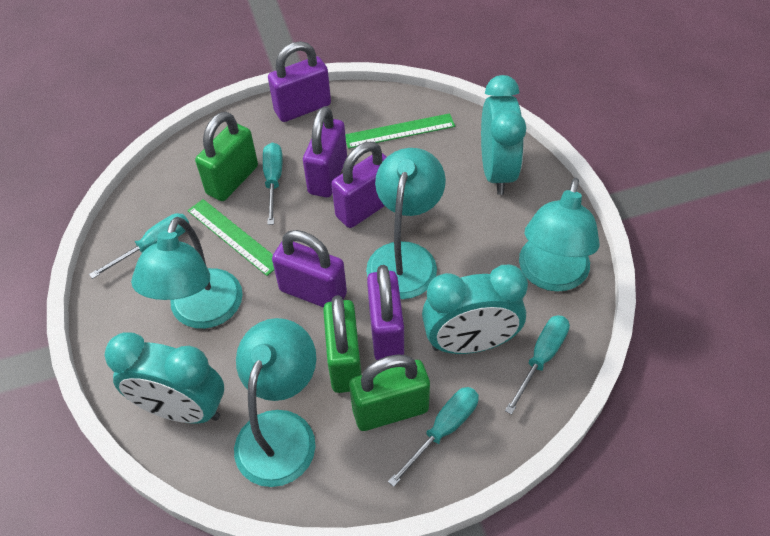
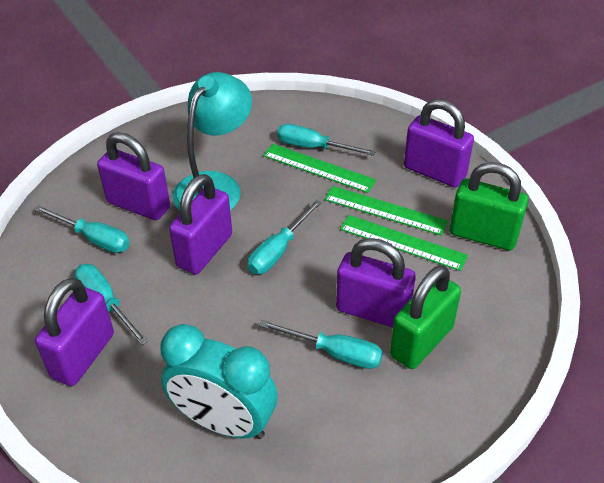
green padlock: 3 -> 2
green ruler: 2 -> 3
turquoise clock: 3 -> 1
turquoise lamp: 4 -> 1
turquoise screwdriver: 4 -> 5

